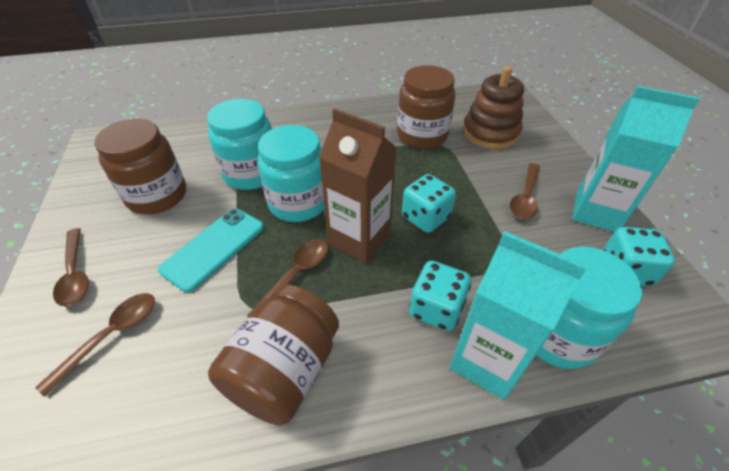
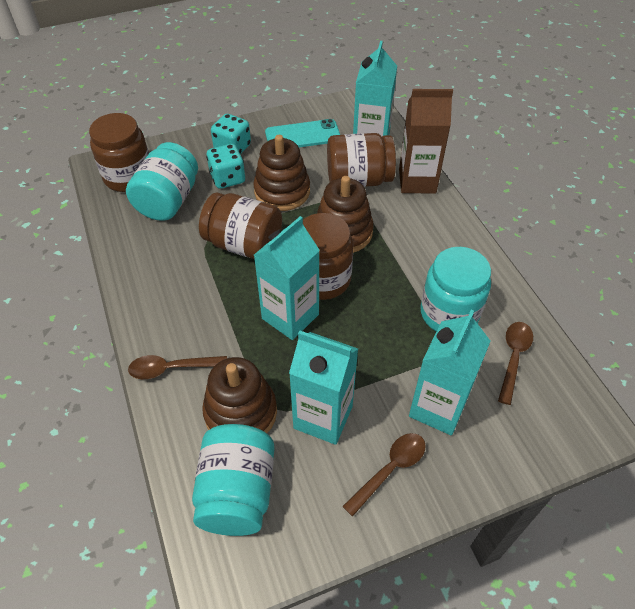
brown jar: 3 -> 4
brown spoon: 4 -> 3
brown stacking toy: 1 -> 3
turquoise carton: 2 -> 4
turquoise dice: 3 -> 2

